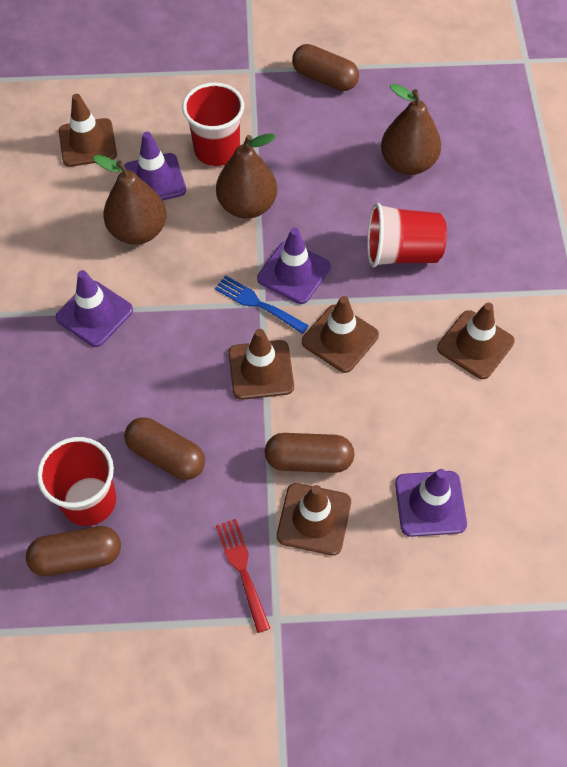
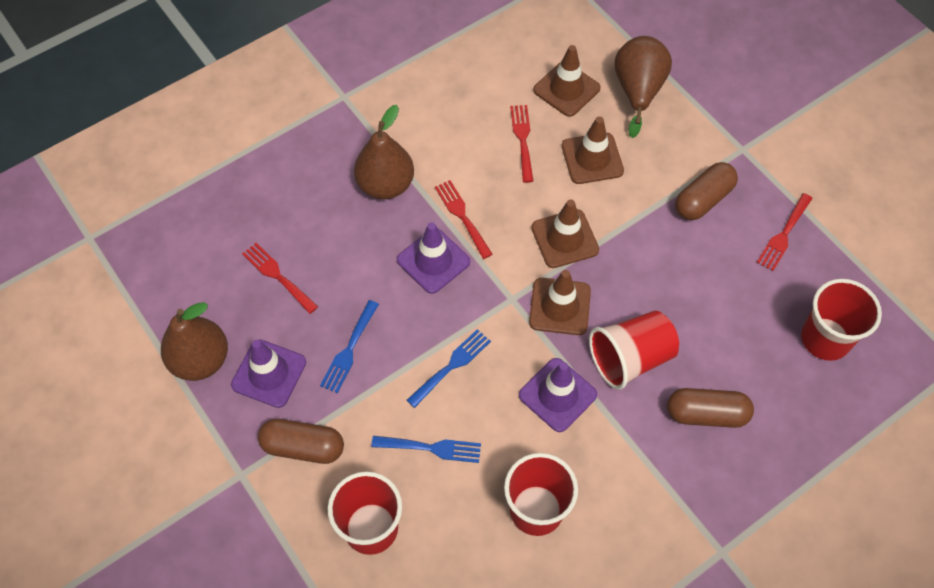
blue fork: 1 -> 3
brown capsule: 4 -> 3
brown traffic cone: 5 -> 4
purple traffic cone: 4 -> 3
red cup: 3 -> 4
red fork: 1 -> 4

